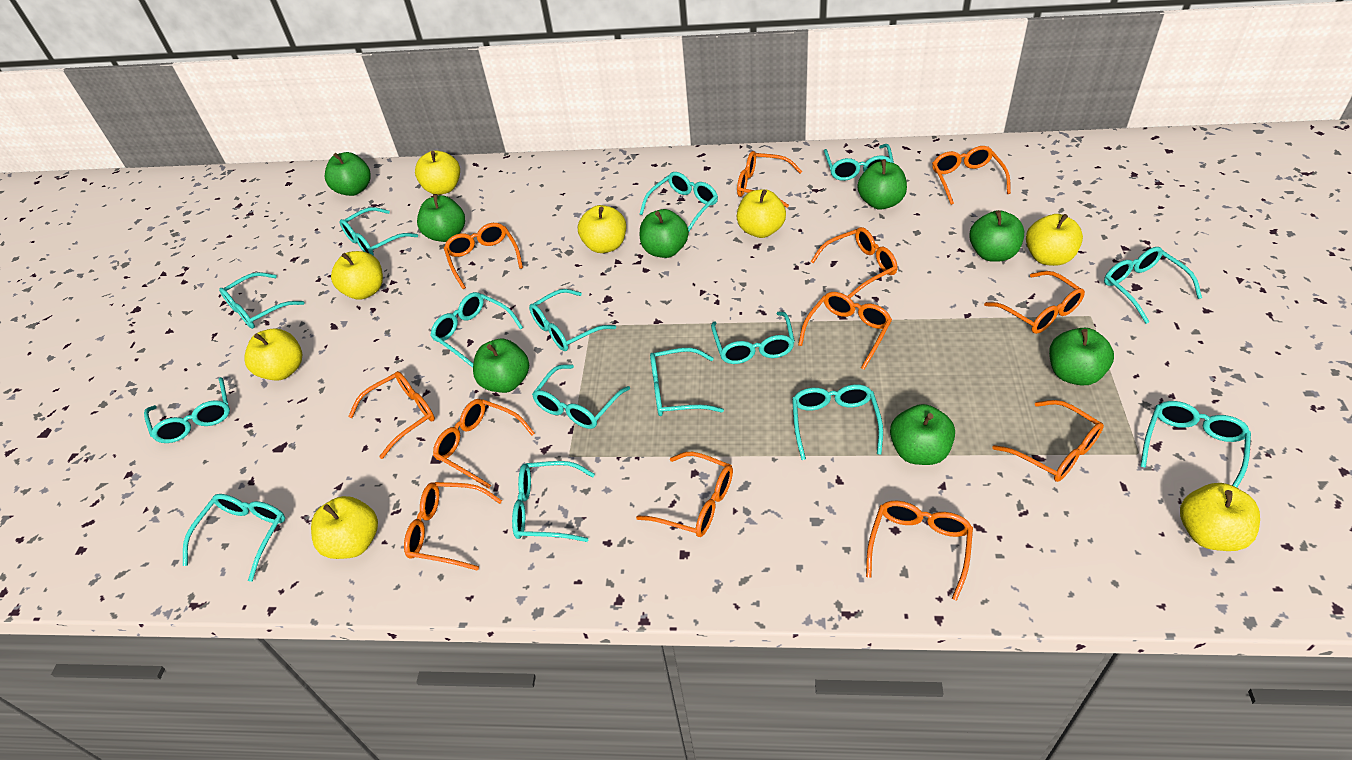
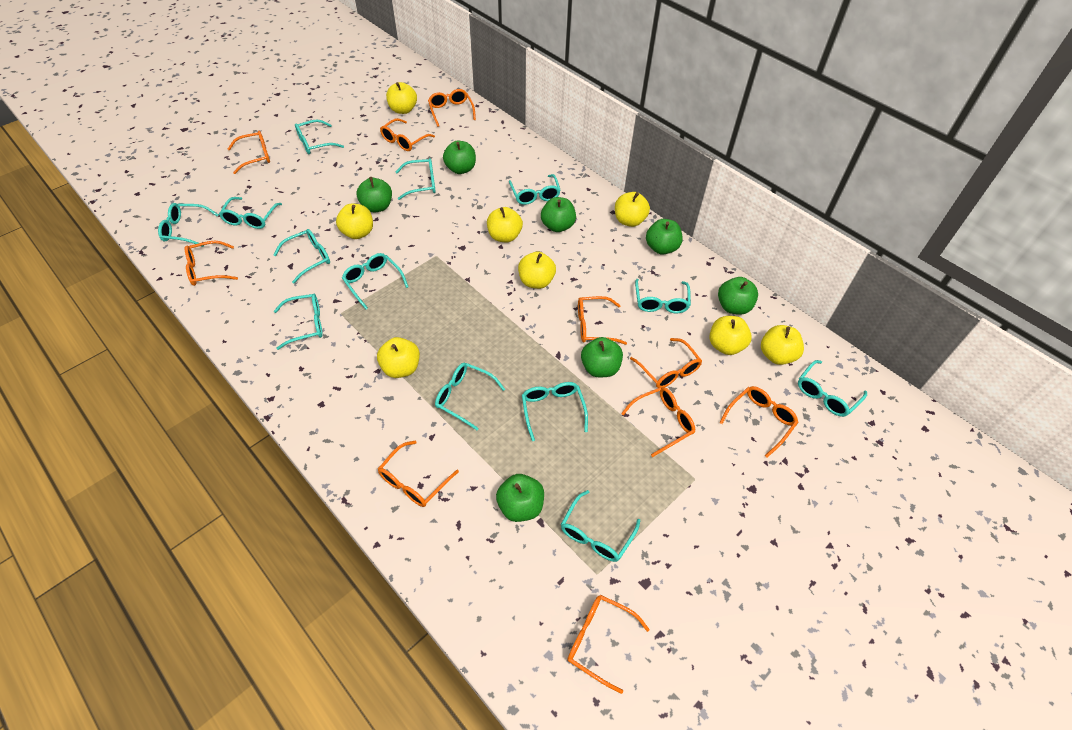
green apple: 8 -> 7
orange glasses: 12 -> 10
turquoise glasses: 15 -> 13

